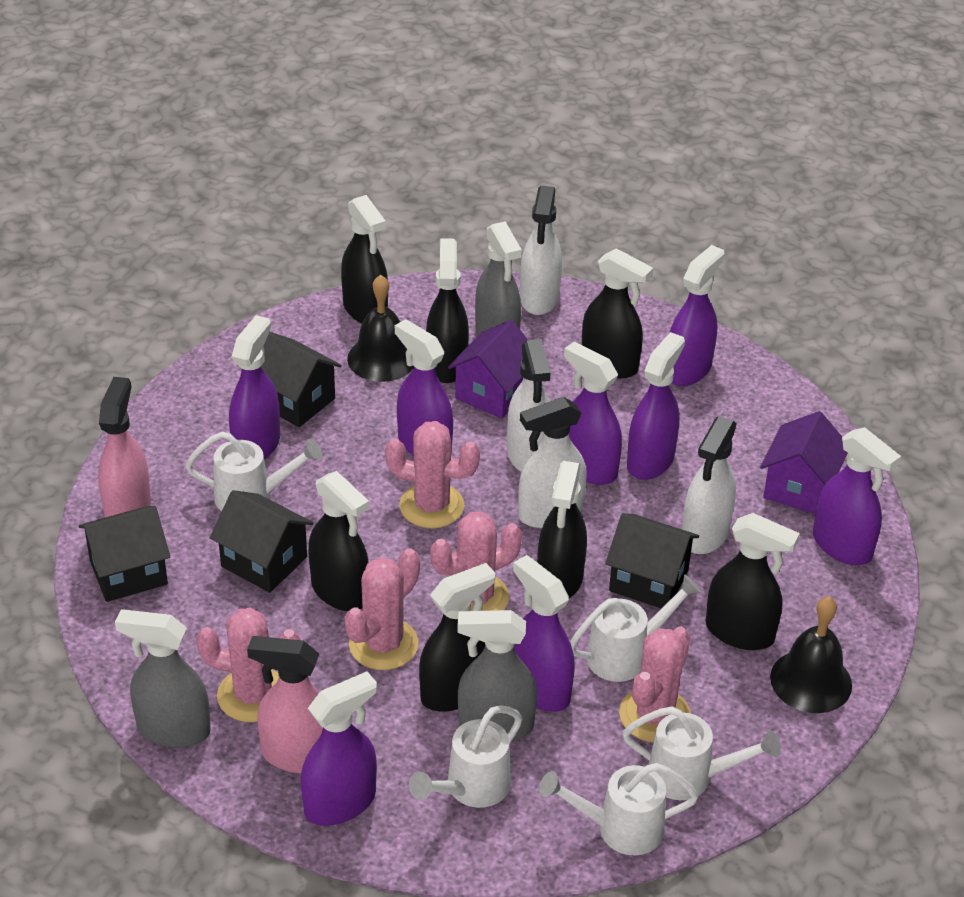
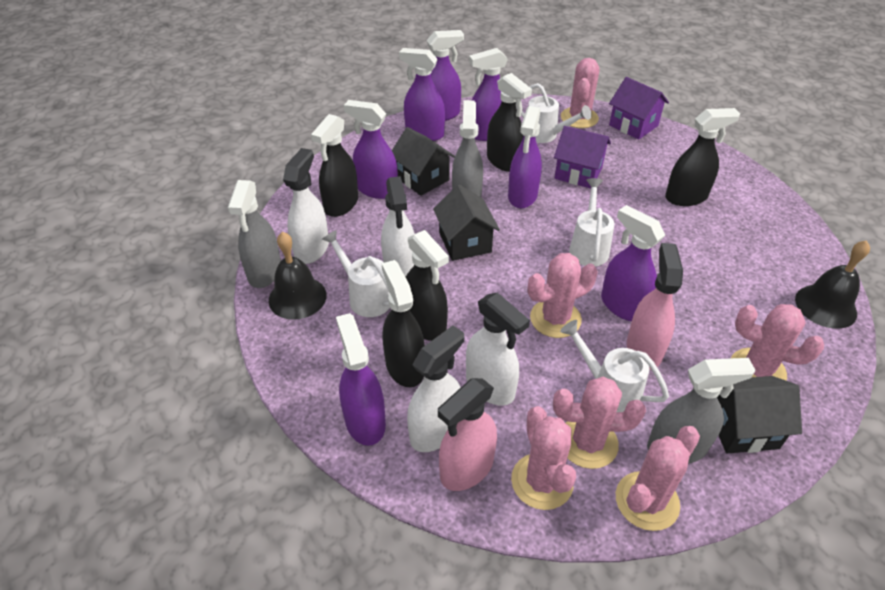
black house: 4 -> 3
black spray bottle: 7 -> 5
pink cactus: 5 -> 6
purple spray bottle: 8 -> 7
white watering can: 5 -> 4

